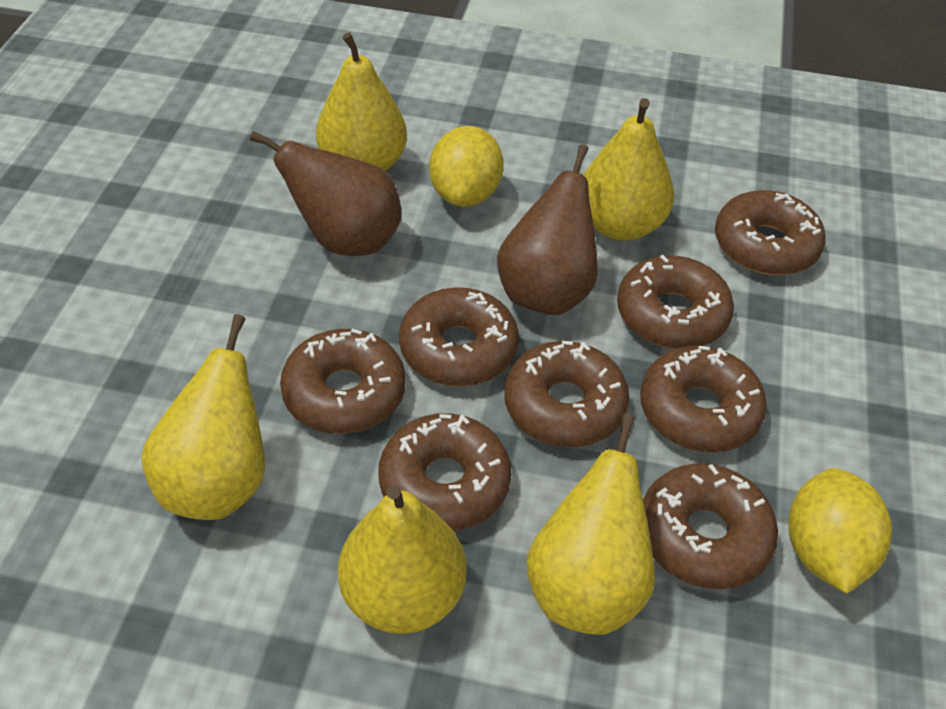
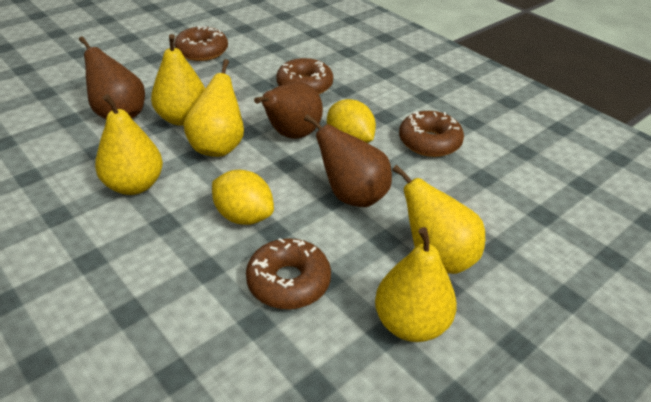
brown donut: 8 -> 4
brown pear: 2 -> 3

